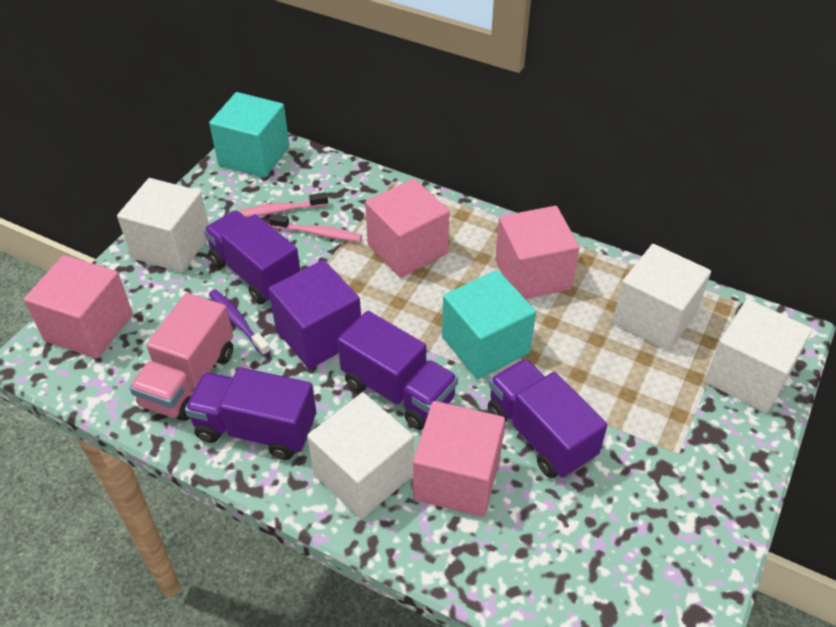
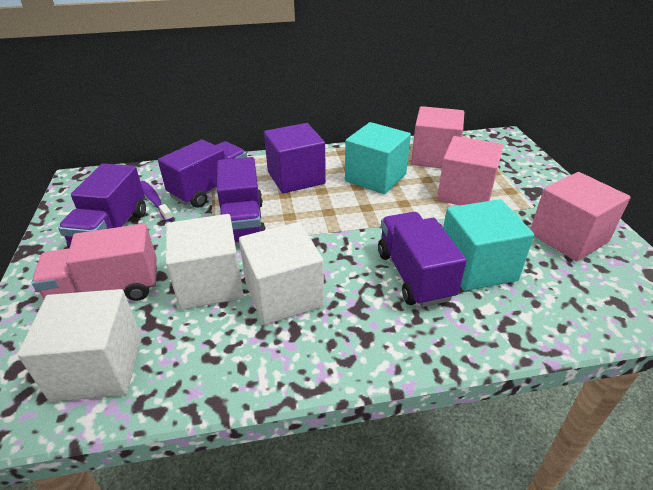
pink cube: 4 -> 3
pink toothbrush: 2 -> 0
white cube: 4 -> 3

